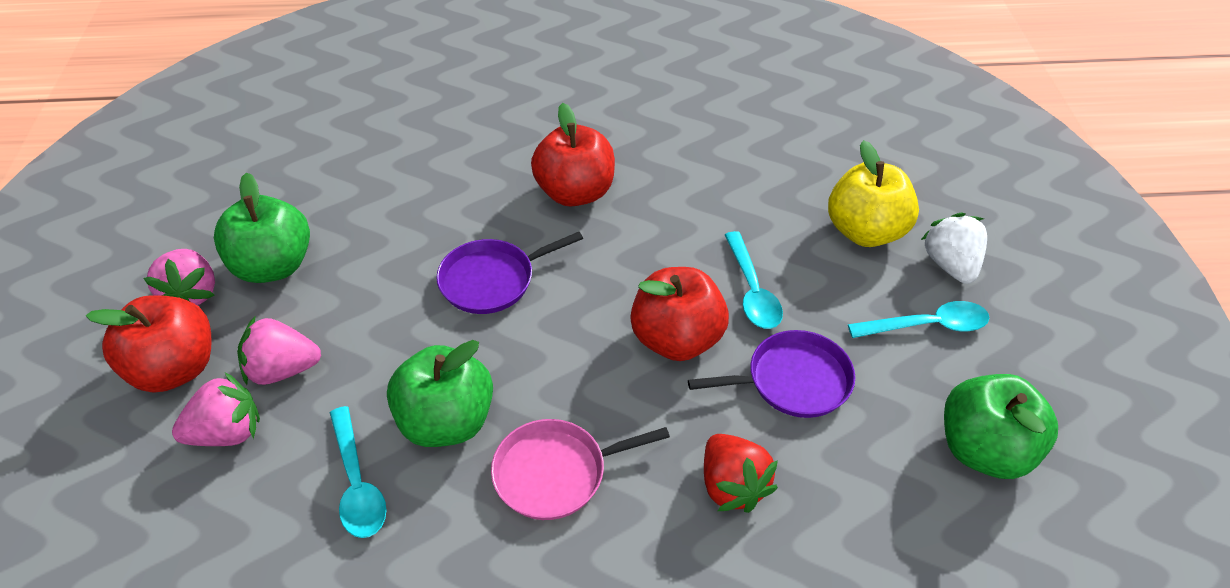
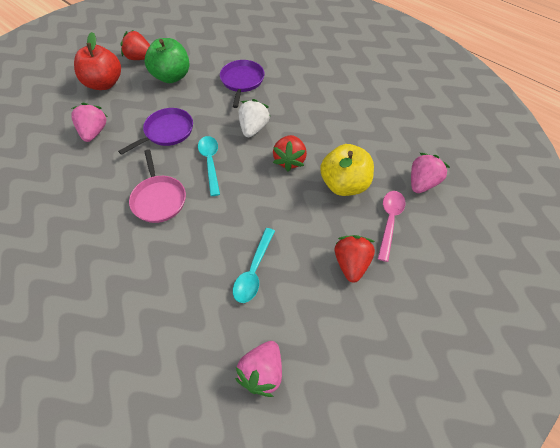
green apple: 3 -> 1
pink spoon: 0 -> 1
red apple: 3 -> 1
red strawberry: 1 -> 3
turquoise spoon: 3 -> 2

